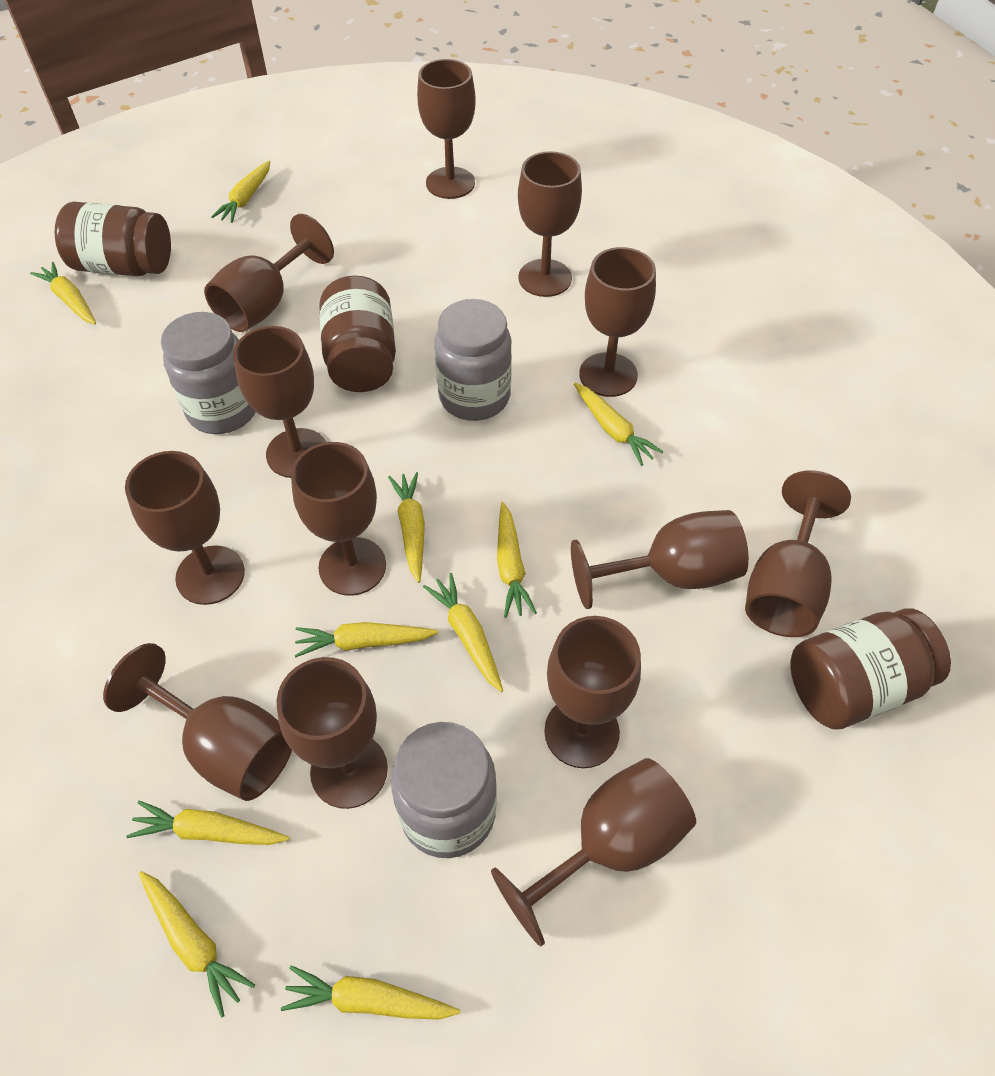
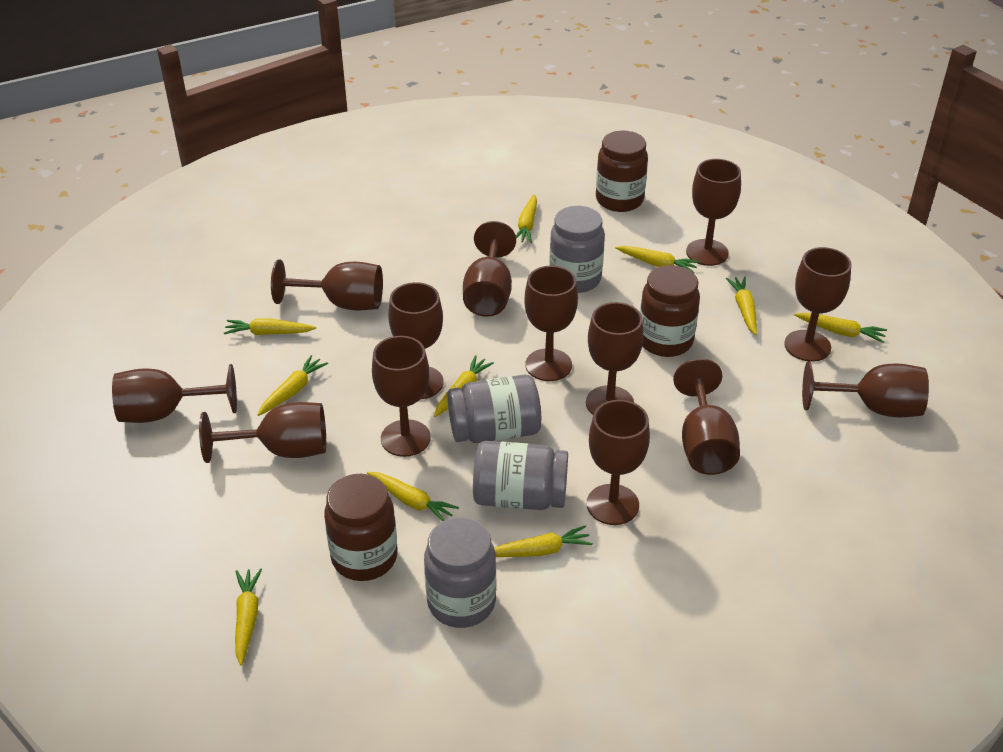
grey jar: 3 -> 4

